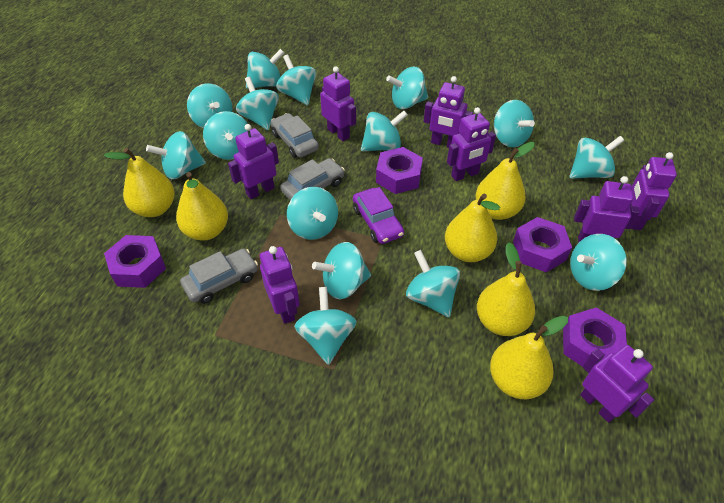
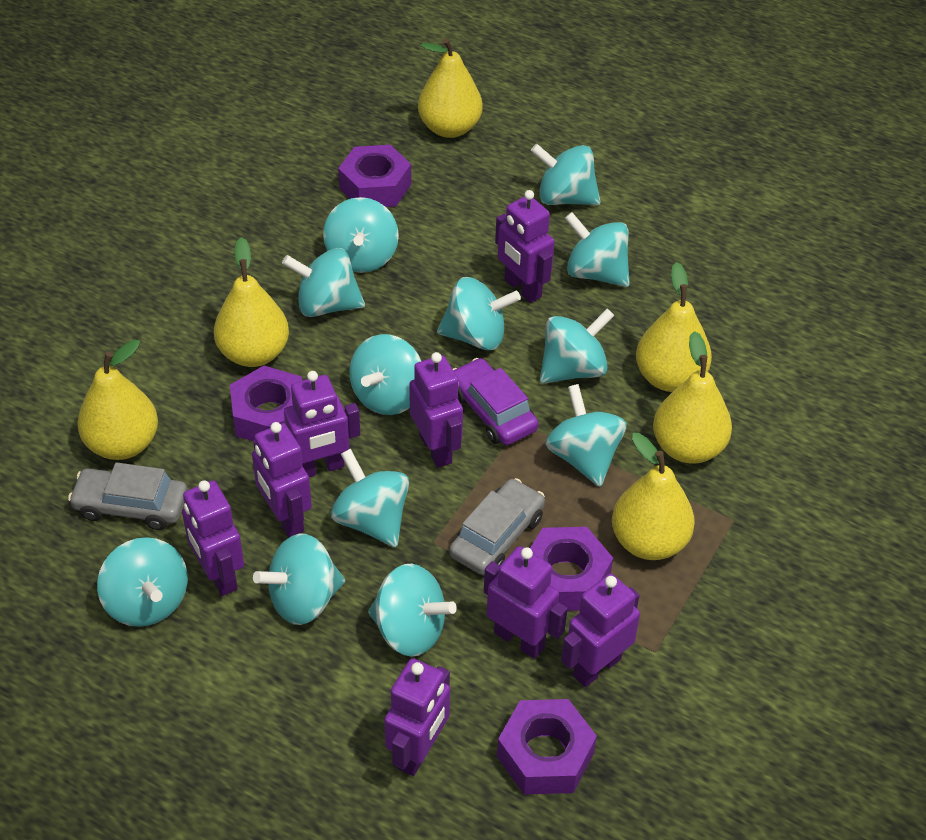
grey car: 3 -> 2
turquoise spinning top: 15 -> 12

